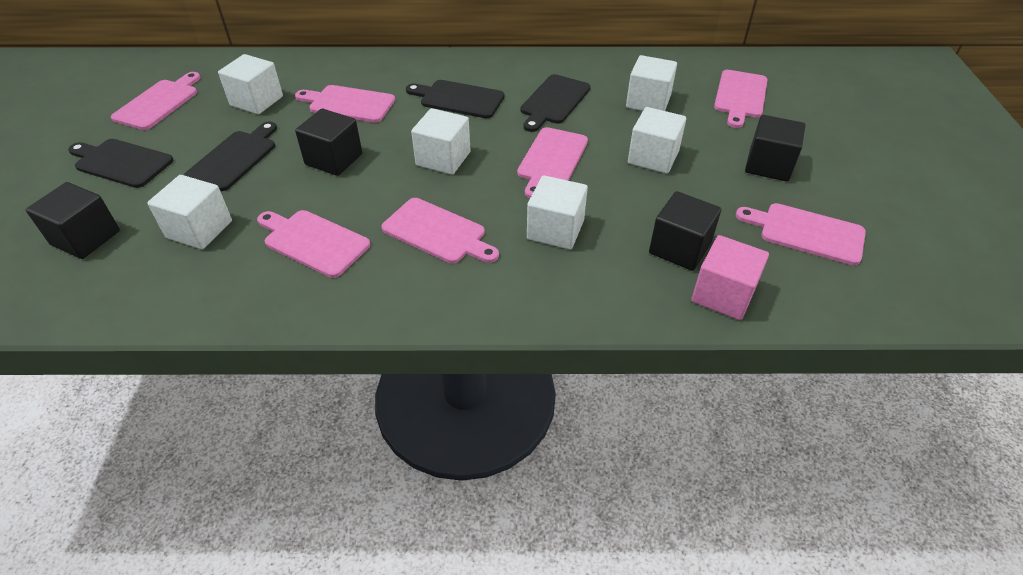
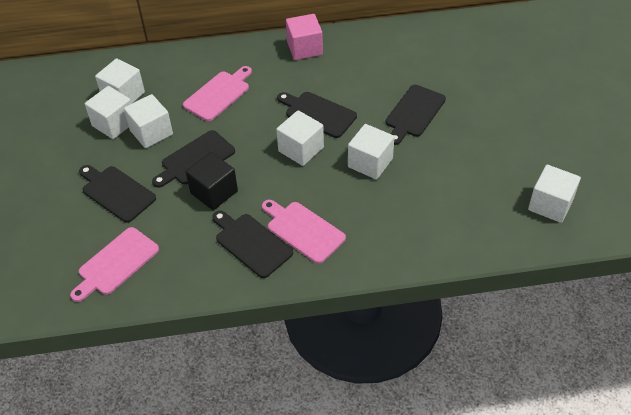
black cube: 4 -> 1
black cutting board: 4 -> 5
pink cutting board: 7 -> 3

